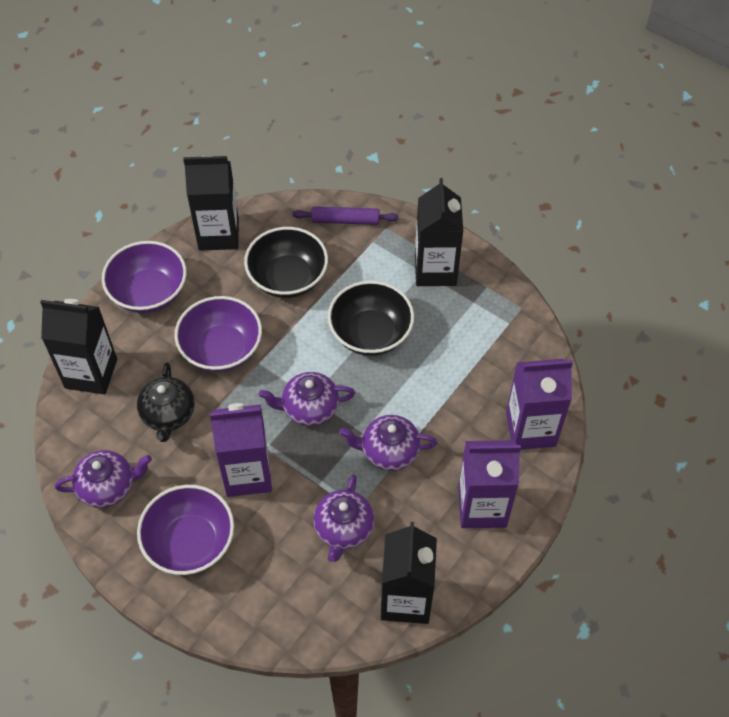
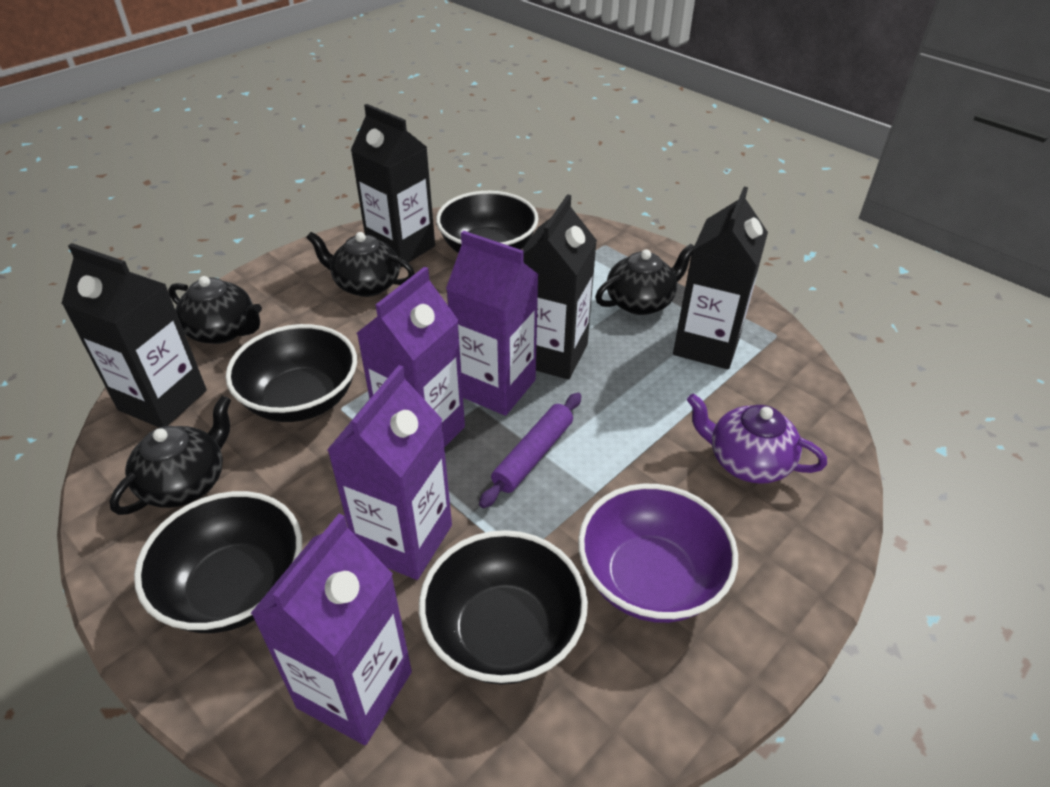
black bowl: 2 -> 4
black teapot: 1 -> 4
purple bowl: 3 -> 1
purple carton: 3 -> 4
purple teapot: 4 -> 1

